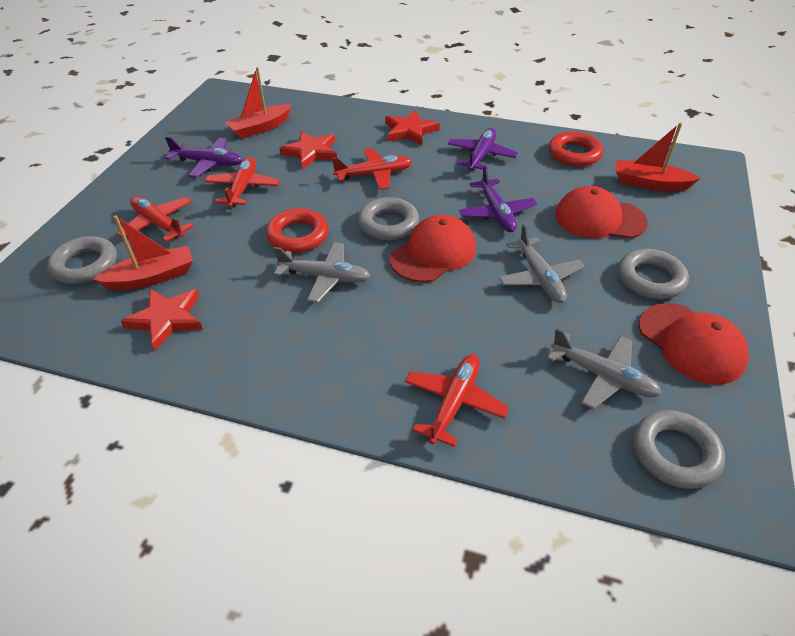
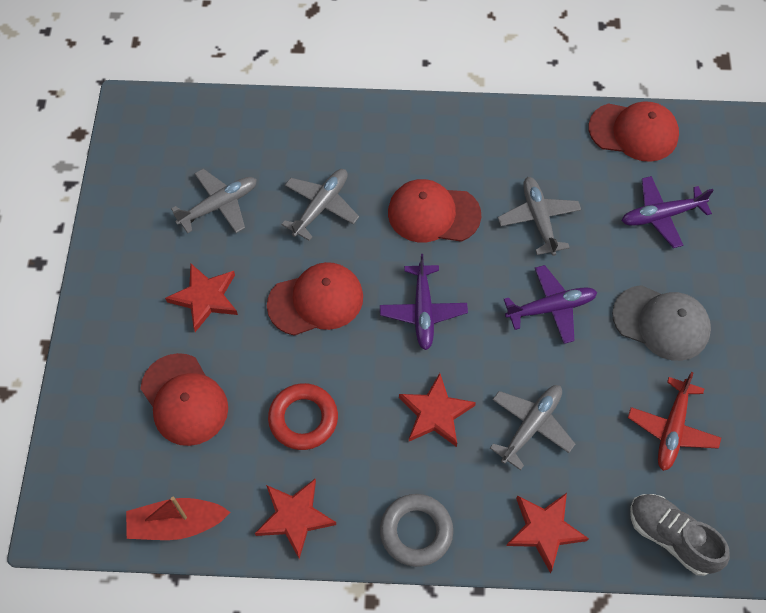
grey cap: 0 -> 1
grey plane: 3 -> 4
grey ring: 4 -> 1
grey shoe: 0 -> 1
red boat: 3 -> 1
red cap: 3 -> 4
red plane: 4 -> 1
red ring: 2 -> 1
red star: 3 -> 4

